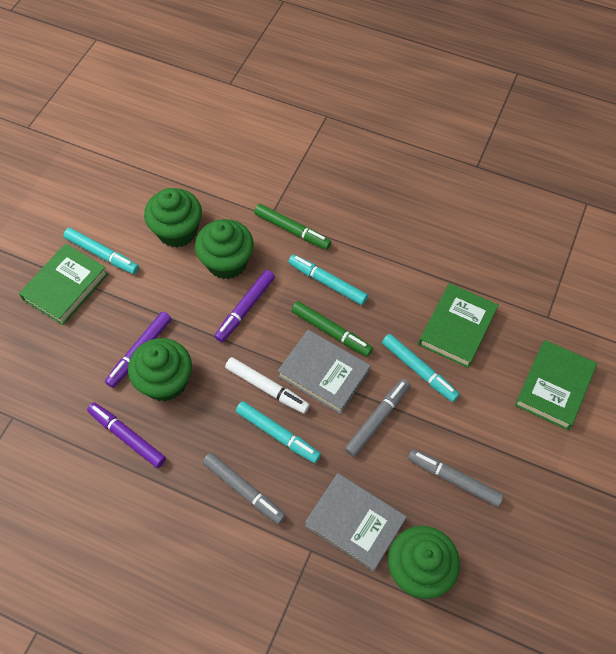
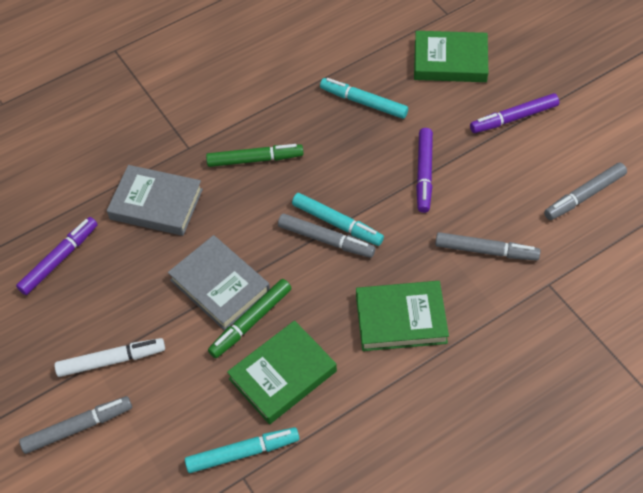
green cupcake: 4 -> 0
grey marker: 3 -> 4
turquoise marker: 4 -> 3

